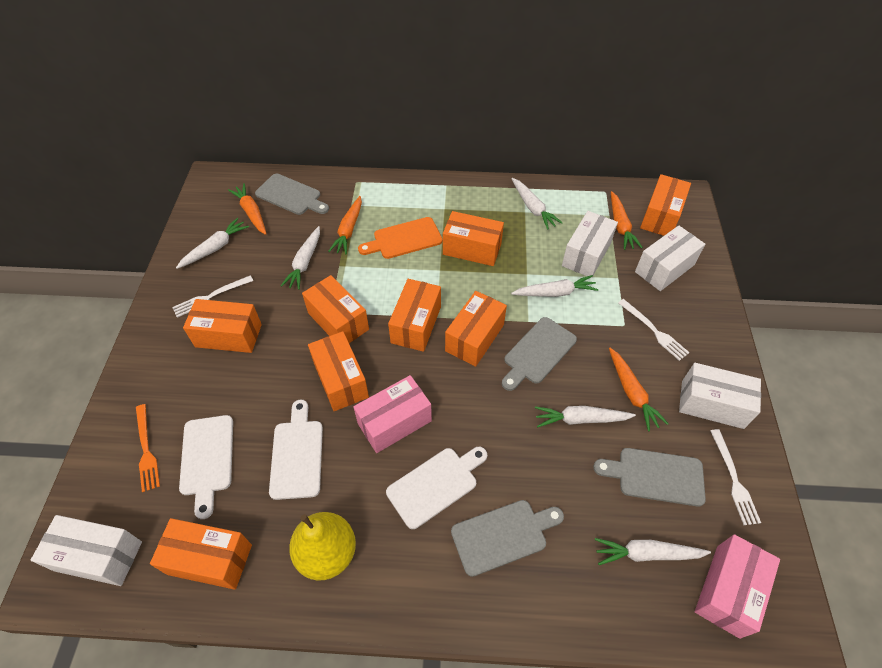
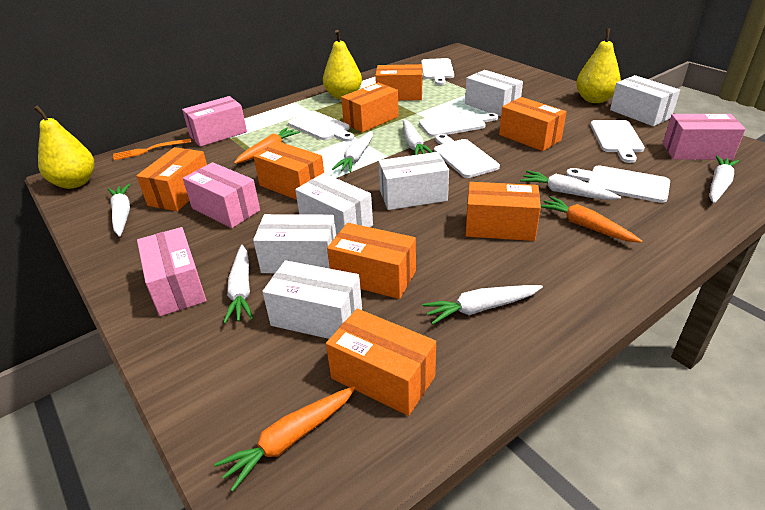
grey cutting board: 4 -> 0
orange carrot: 4 -> 3
orange cutting board: 1 -> 0
pink box: 2 -> 4
white box: 4 -> 6
white carrot: 6 -> 7
white cutting board: 3 -> 6
white fork: 3 -> 0
yellow pear: 1 -> 3

